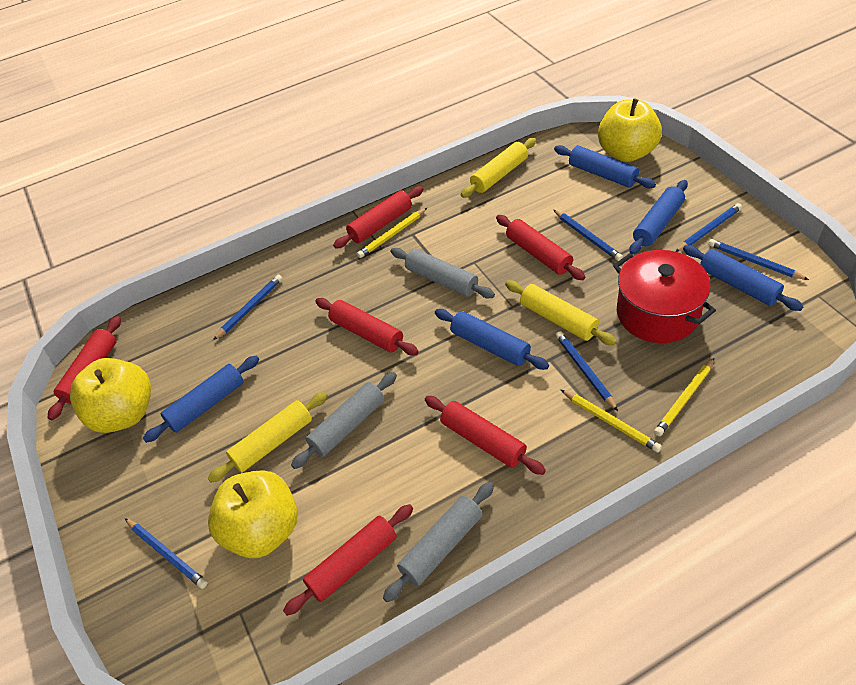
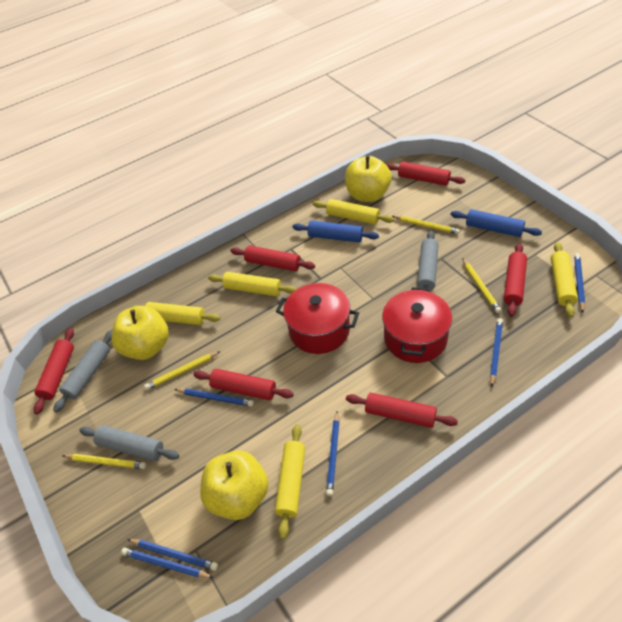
blue rolling pin: 5 -> 2
red pot: 1 -> 2
yellow pencil: 3 -> 4
yellow rolling pin: 3 -> 5

